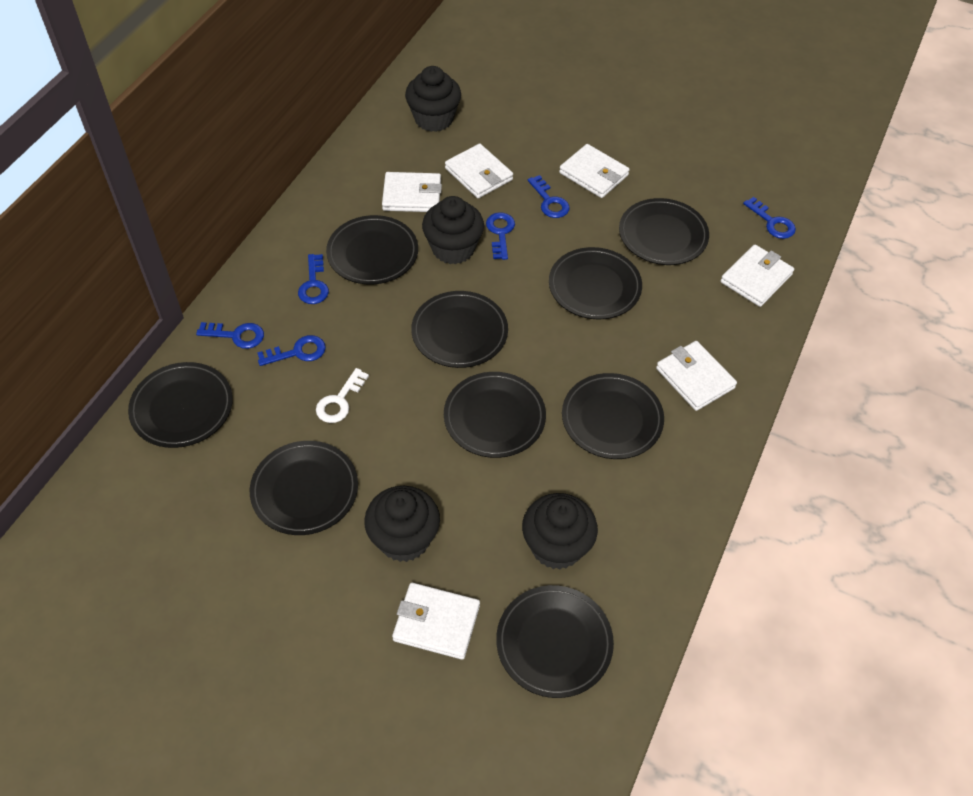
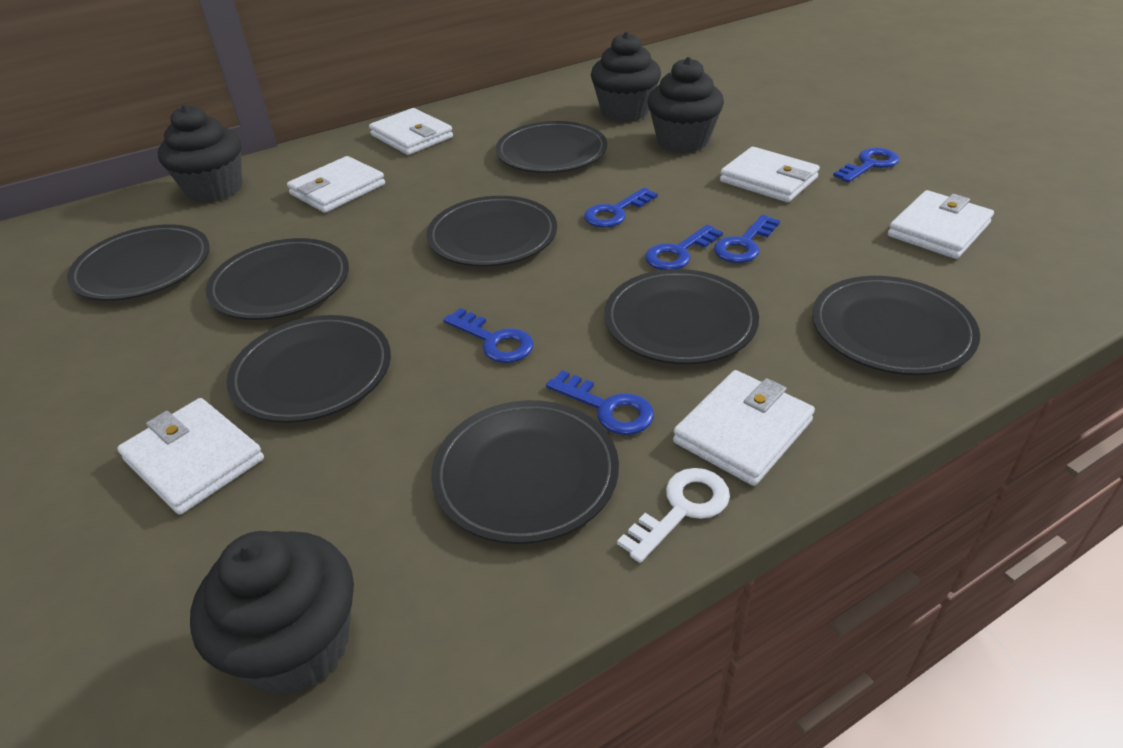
black plate: 9 -> 8

